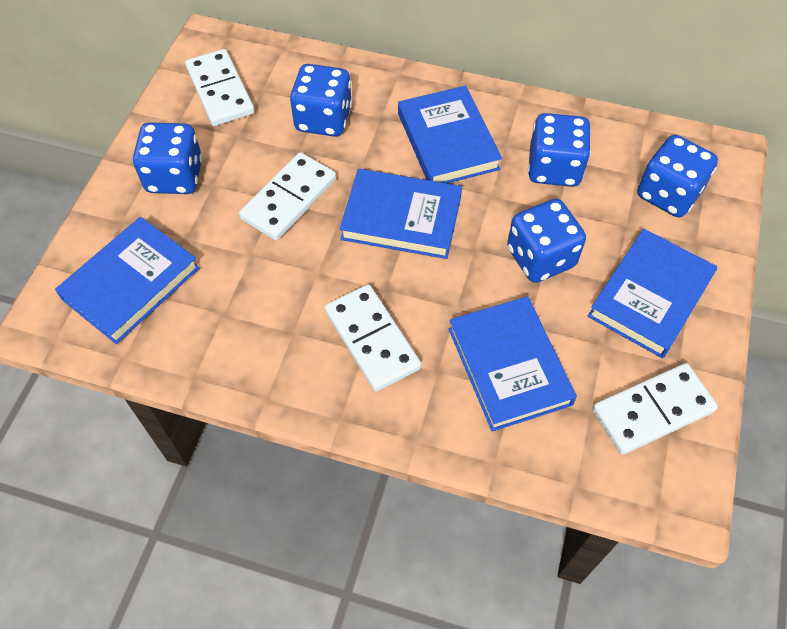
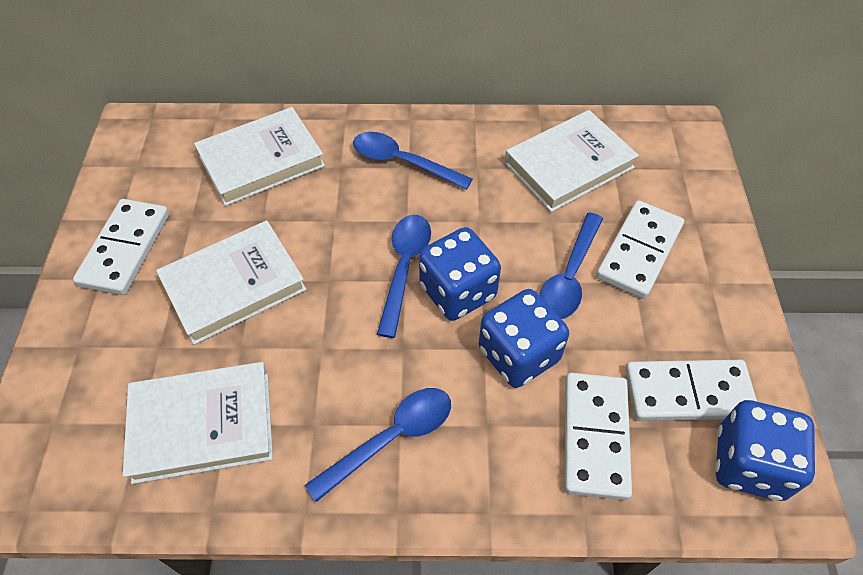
blue book: 5 -> 0
blue dice: 5 -> 3
blue spoon: 0 -> 4
white book: 0 -> 4

